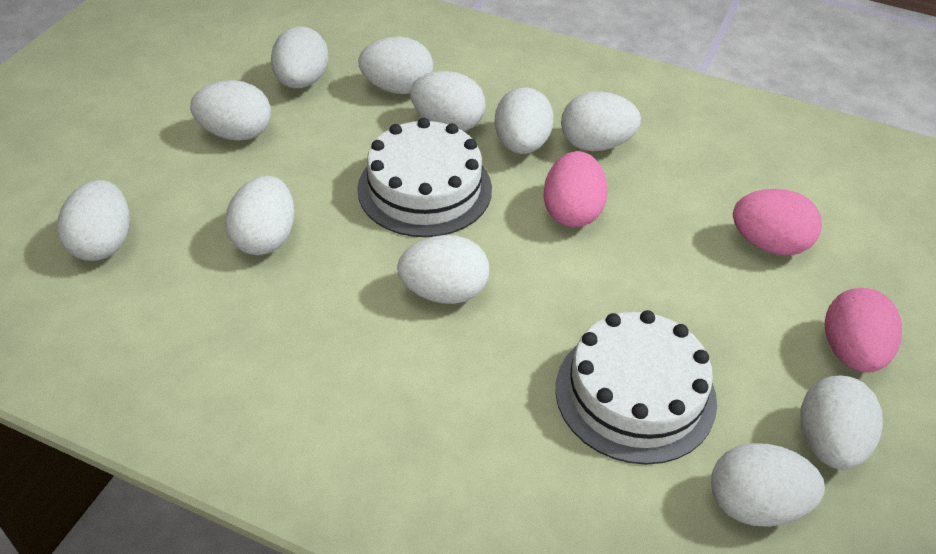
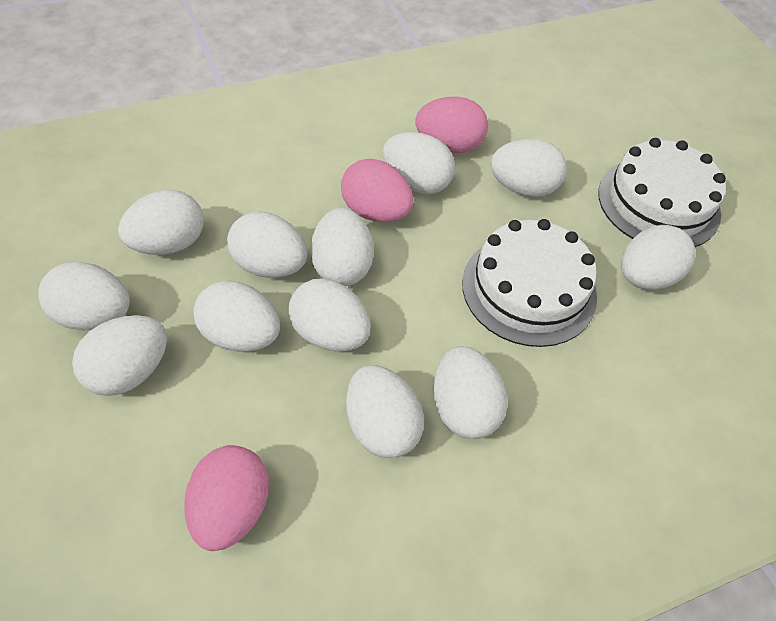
white egg: 11 -> 12

